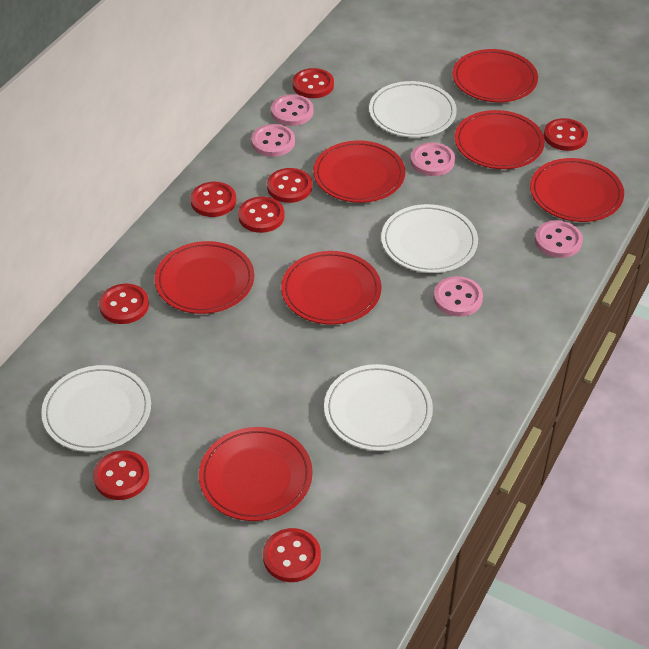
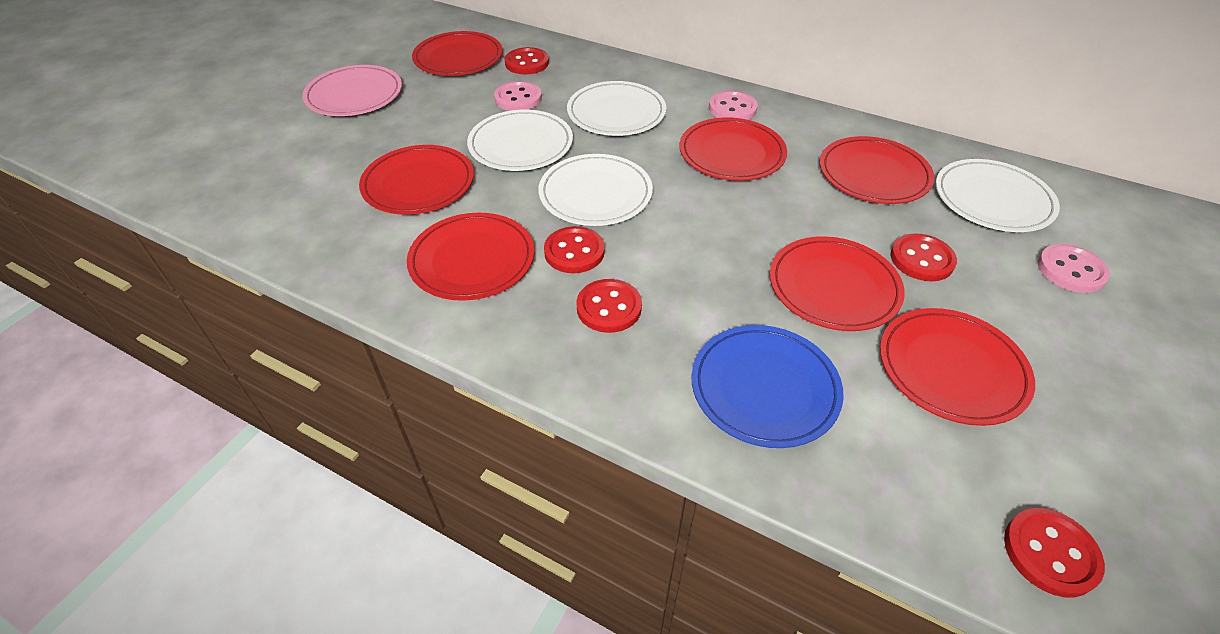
blue plate: 0 -> 1
pink button: 5 -> 3
pink plate: 0 -> 1
red button: 8 -> 5

